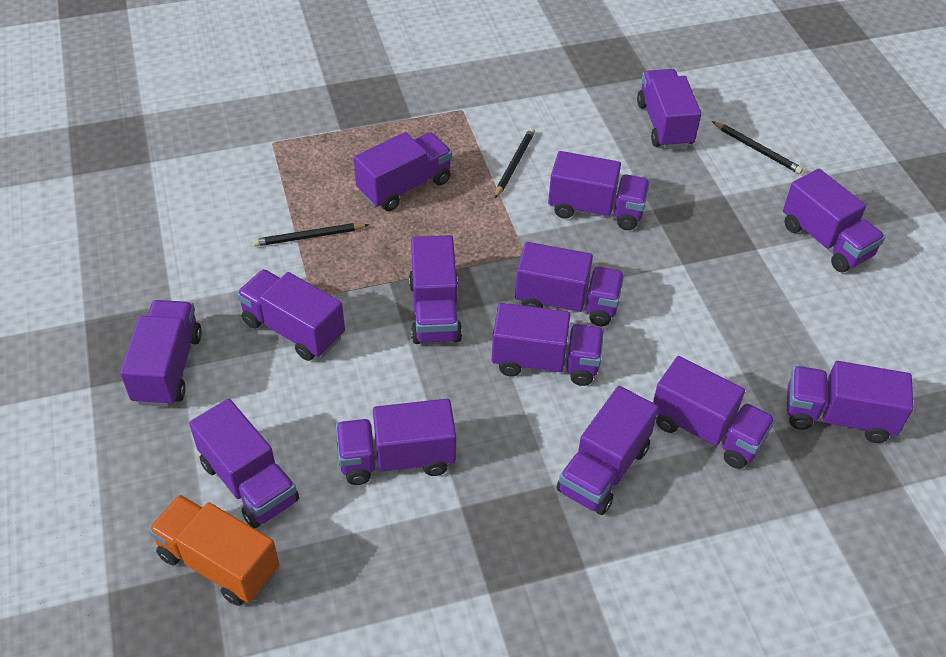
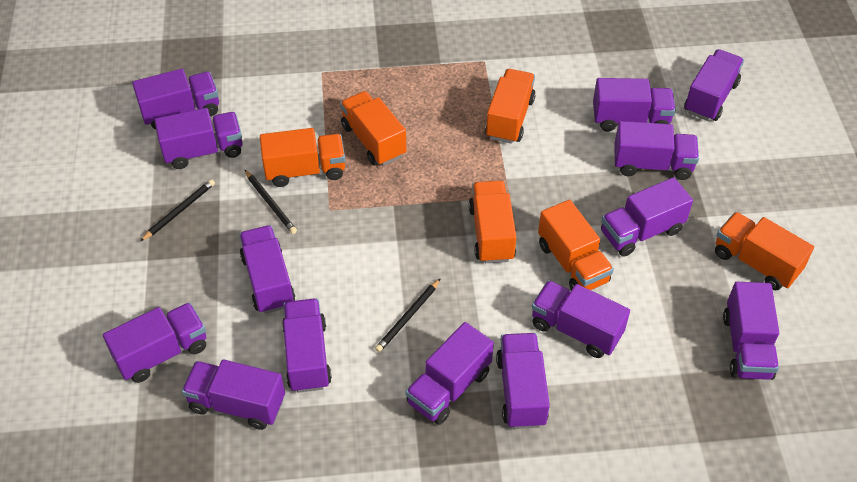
orange truck: 1 -> 6

